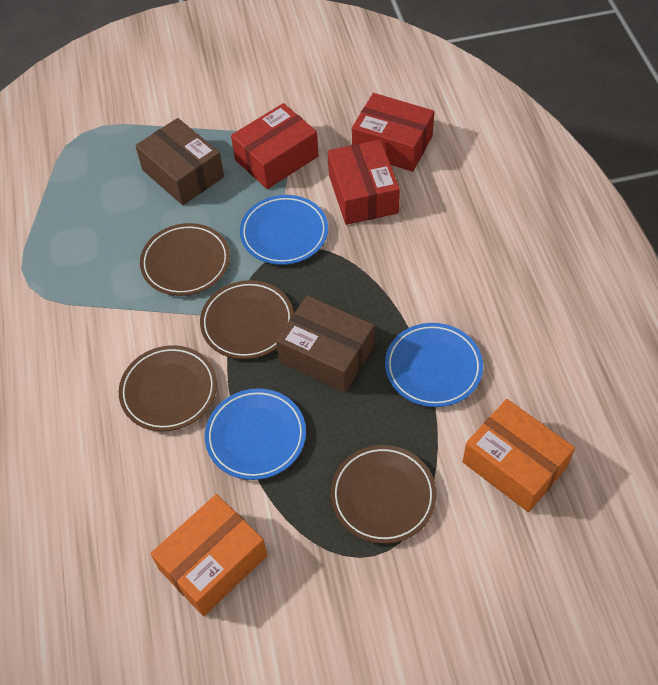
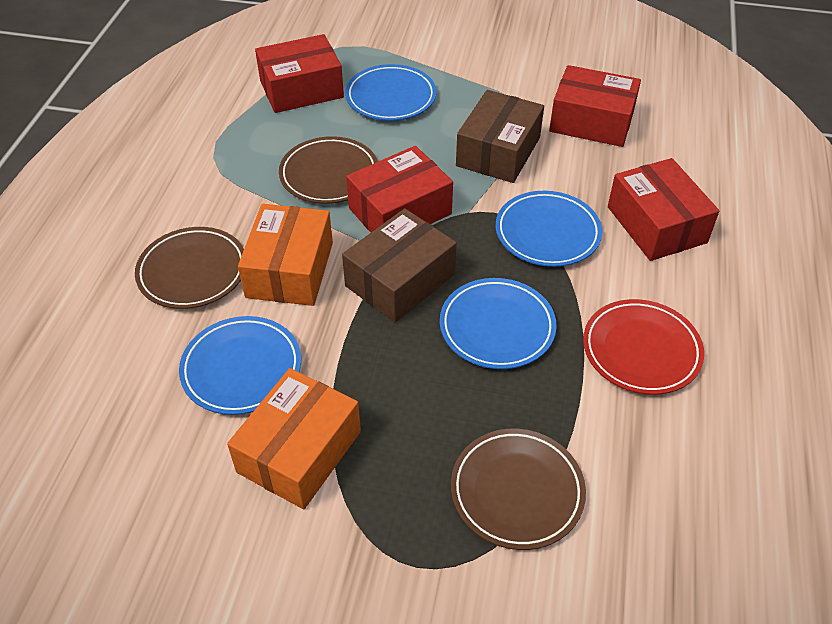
blue plate: 3 -> 4
brown plate: 4 -> 3
red box: 3 -> 4
red plate: 0 -> 1

